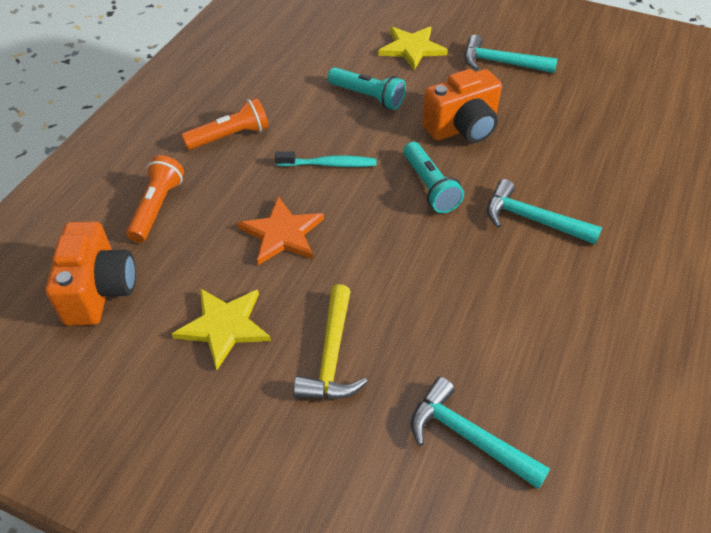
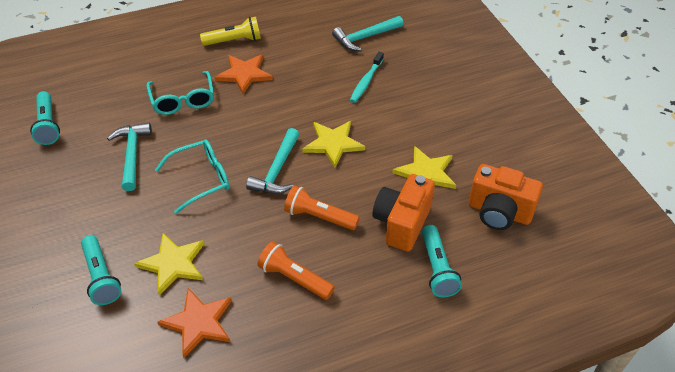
orange star: 1 -> 2
turquoise flashlight: 2 -> 3
turquoise glasses: 0 -> 2
yellow flashlight: 0 -> 1
yellow hammer: 1 -> 0
yellow star: 2 -> 3

